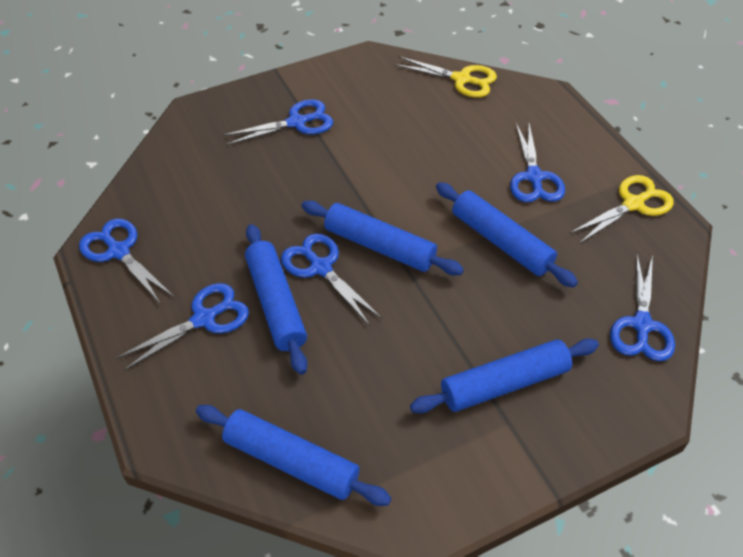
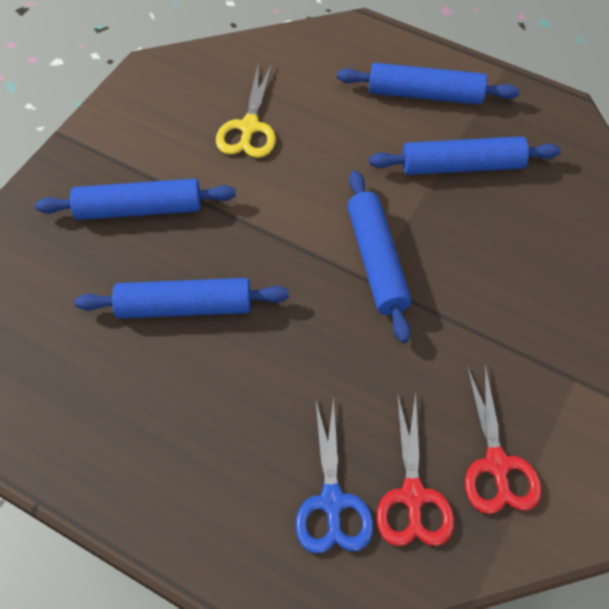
blue scissors: 6 -> 1
red scissors: 0 -> 2
yellow scissors: 2 -> 1

